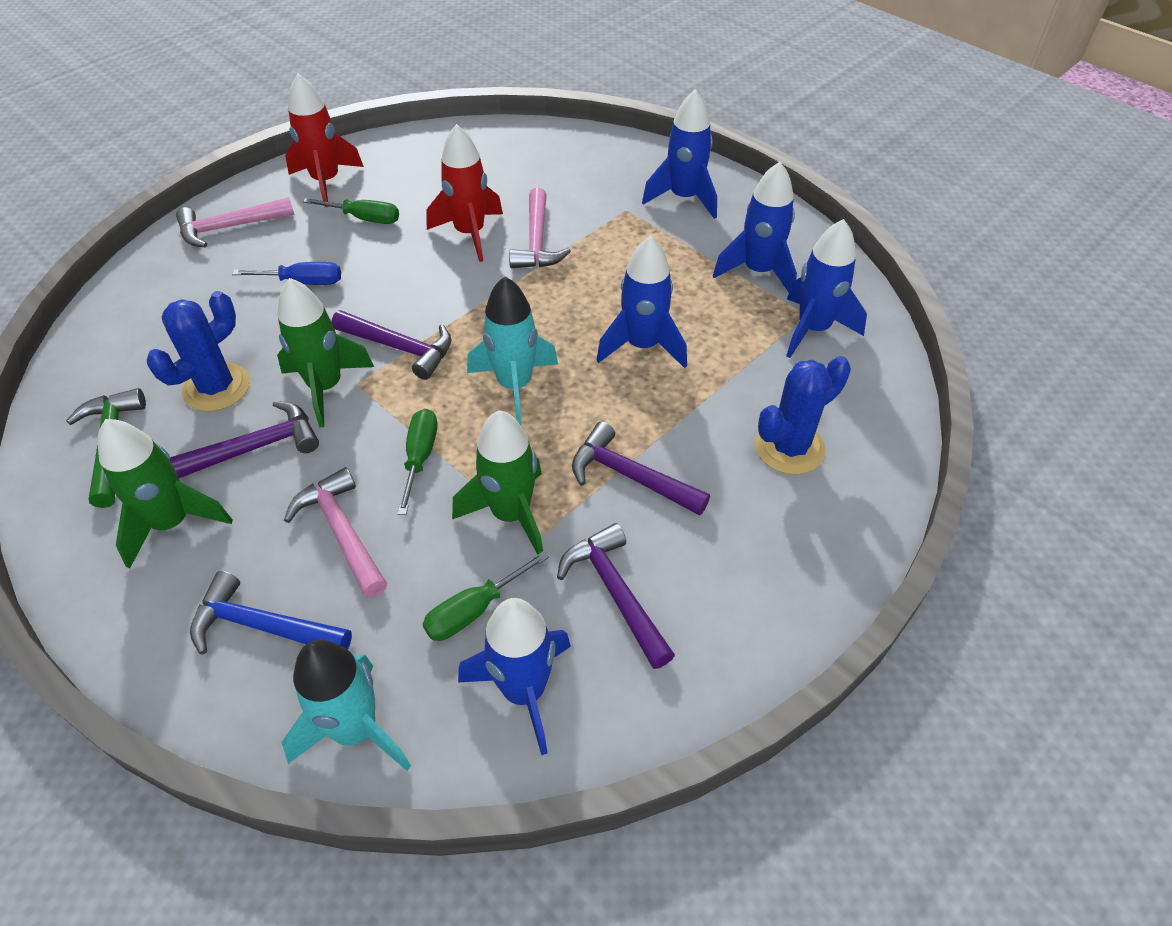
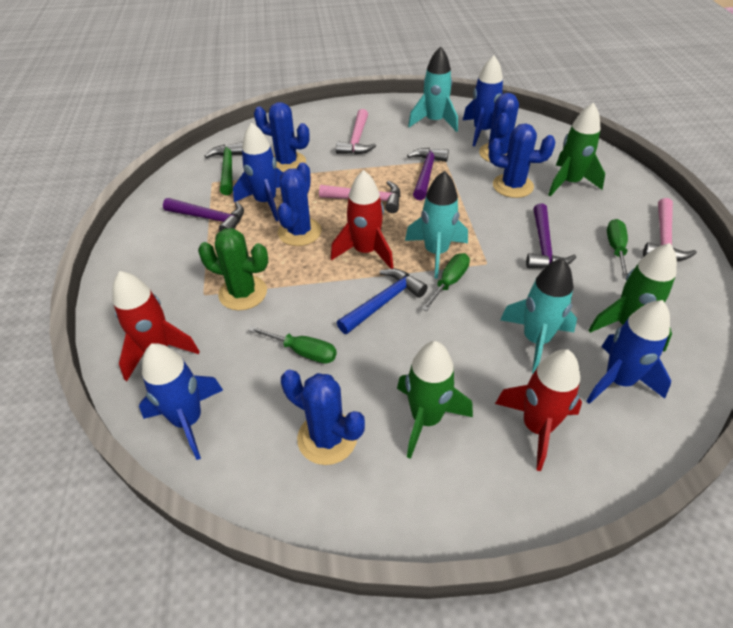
blue cactus: 2 -> 5
blue rocket: 5 -> 4
blue screwdriver: 1 -> 0
green cactus: 0 -> 1
purple hammer: 4 -> 3
red rocket: 2 -> 3
turquoise rocket: 2 -> 3

